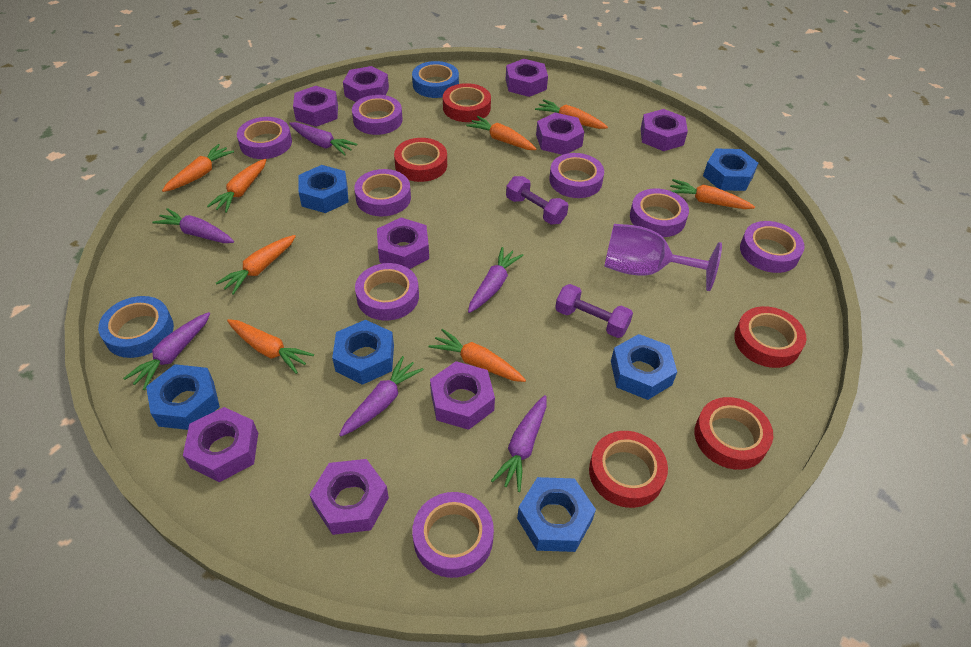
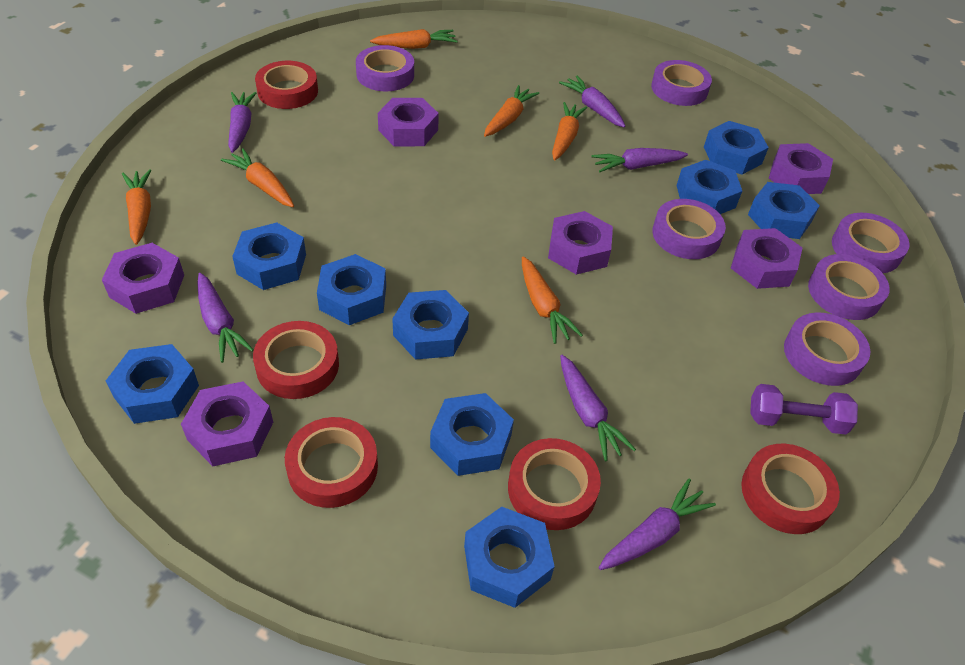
blue nut: 6 -> 9
blue tape: 2 -> 0
orange carrot: 8 -> 6
purple dumbbell: 2 -> 1
purple goblet: 1 -> 0
purple nut: 9 -> 6
purple tape: 8 -> 6

